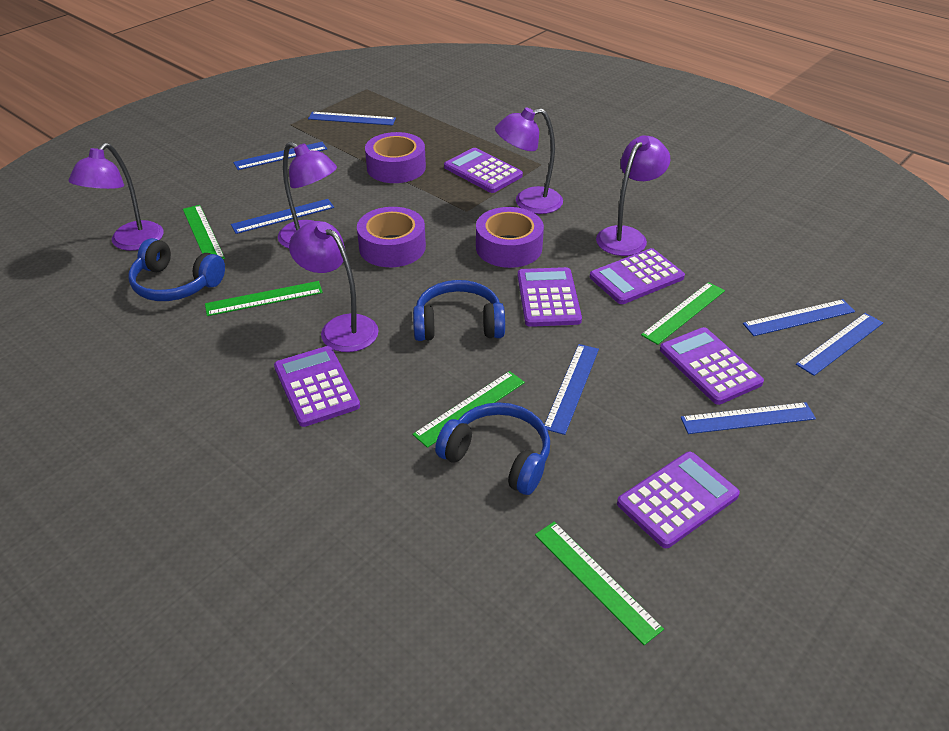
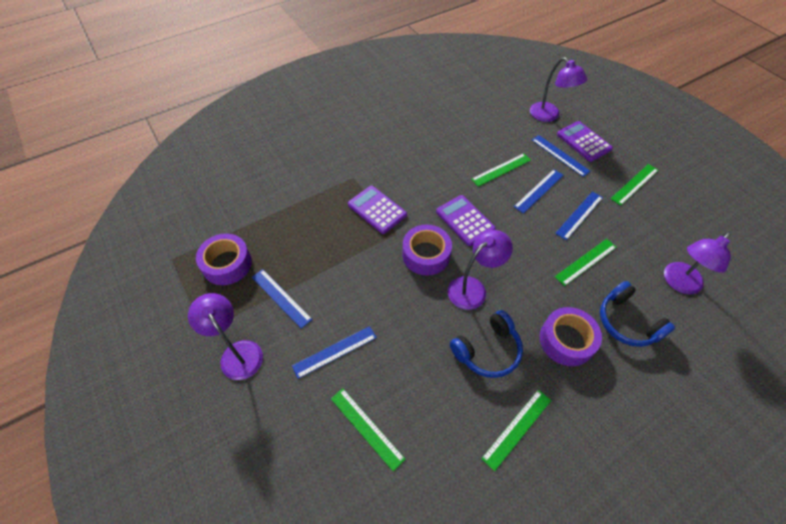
blue headphones: 3 -> 2
blue ruler: 7 -> 5
purple calculator: 6 -> 3
purple lamp: 5 -> 4

